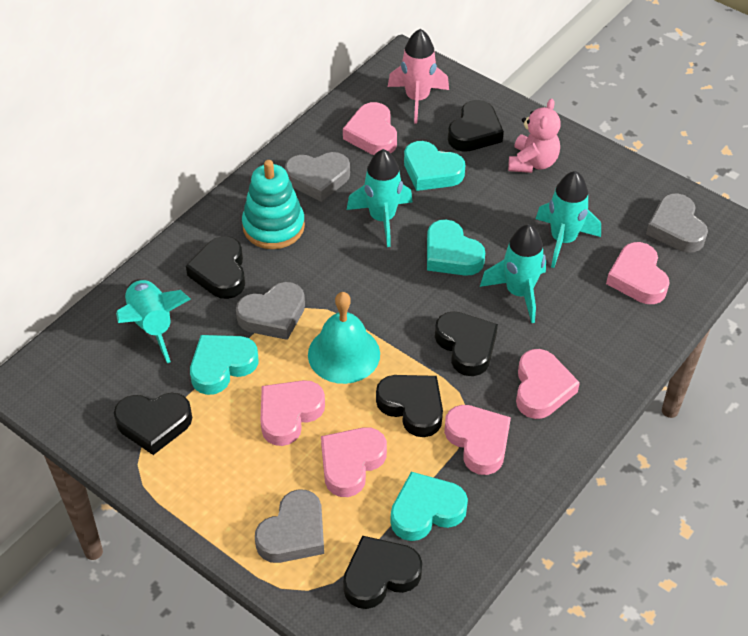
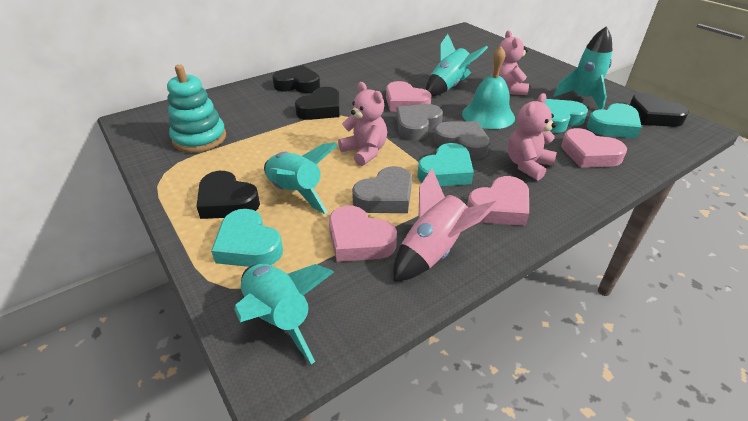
black heart: 6 -> 4
grey heart: 4 -> 3
pink heart: 6 -> 4
pink teddy bear: 1 -> 3

